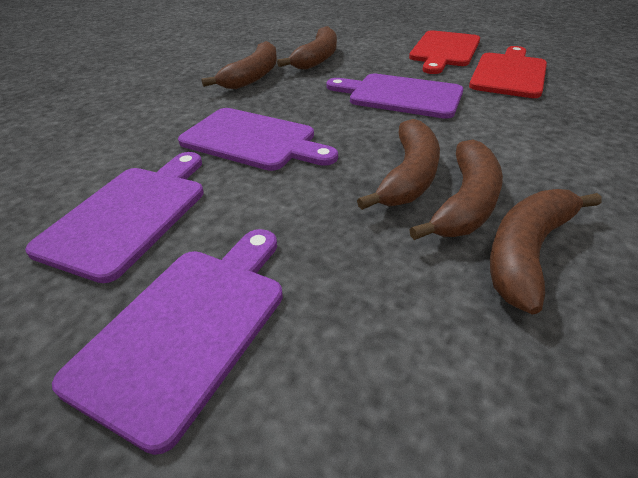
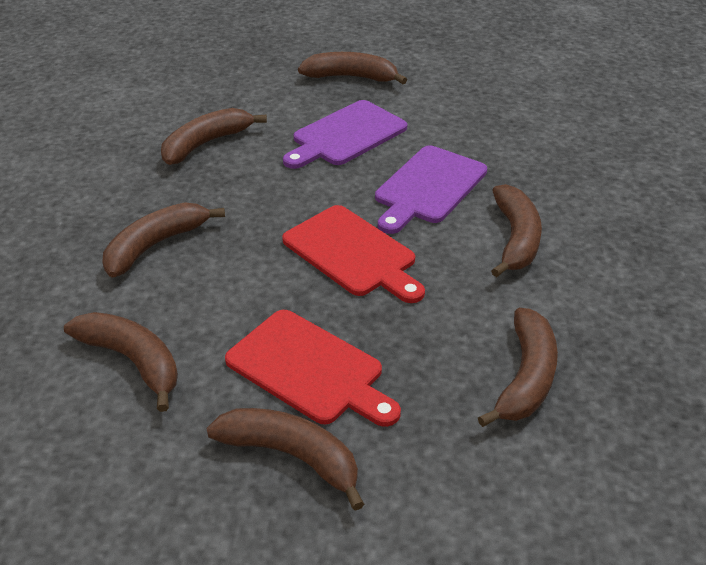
brown banana: 5 -> 7
purple cutting board: 4 -> 2

